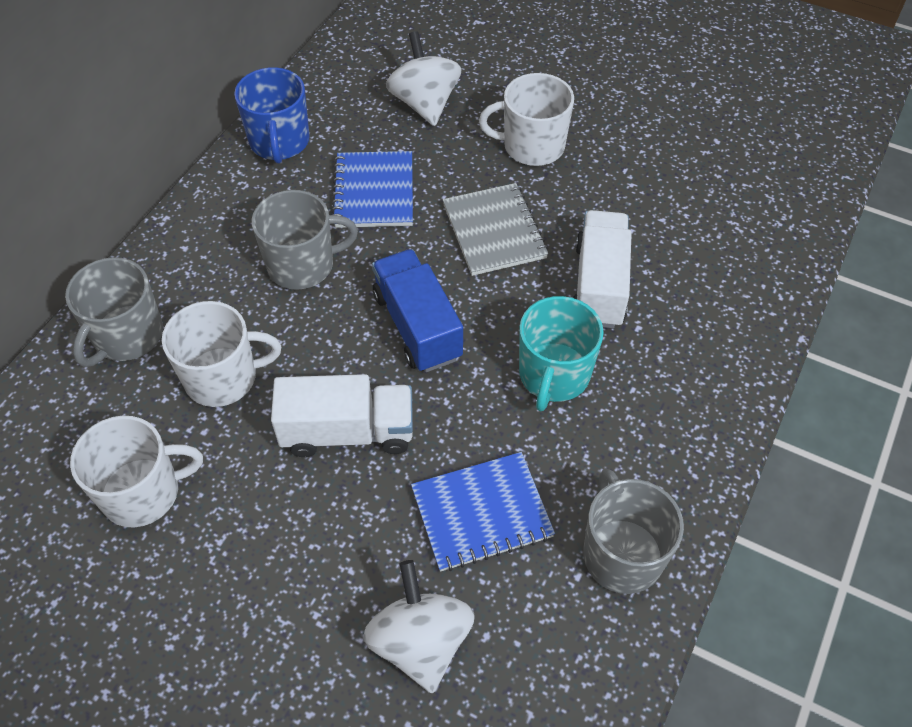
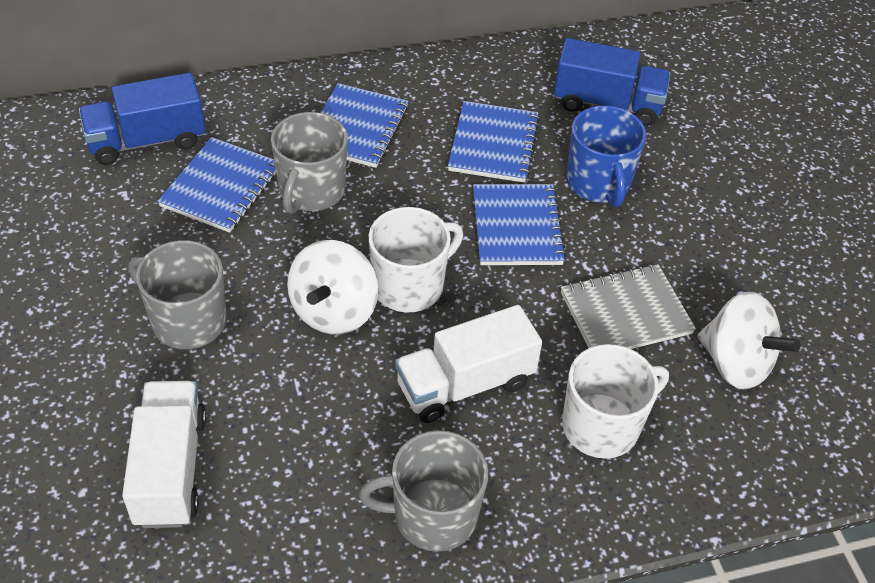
blue notebook: 2 -> 4
blue truck: 1 -> 2
turquoise mug: 1 -> 0
white mug: 3 -> 2

